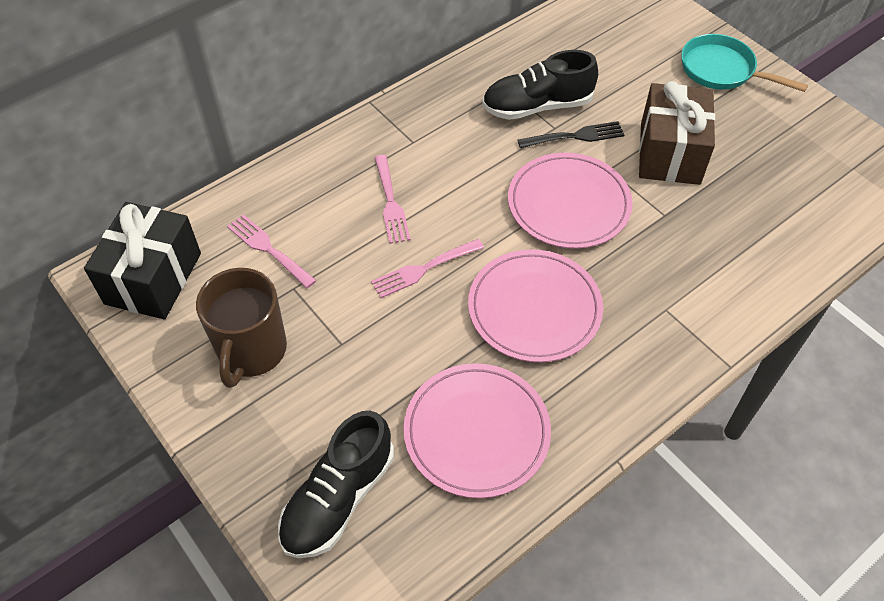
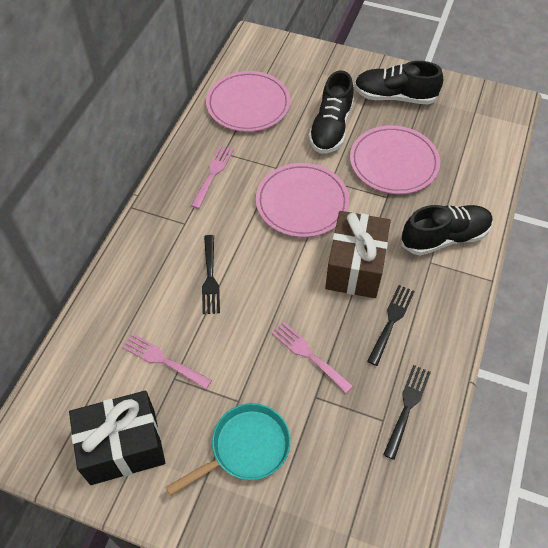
black fork: 1 -> 3
black shoe: 2 -> 3
brown mug: 1 -> 0

